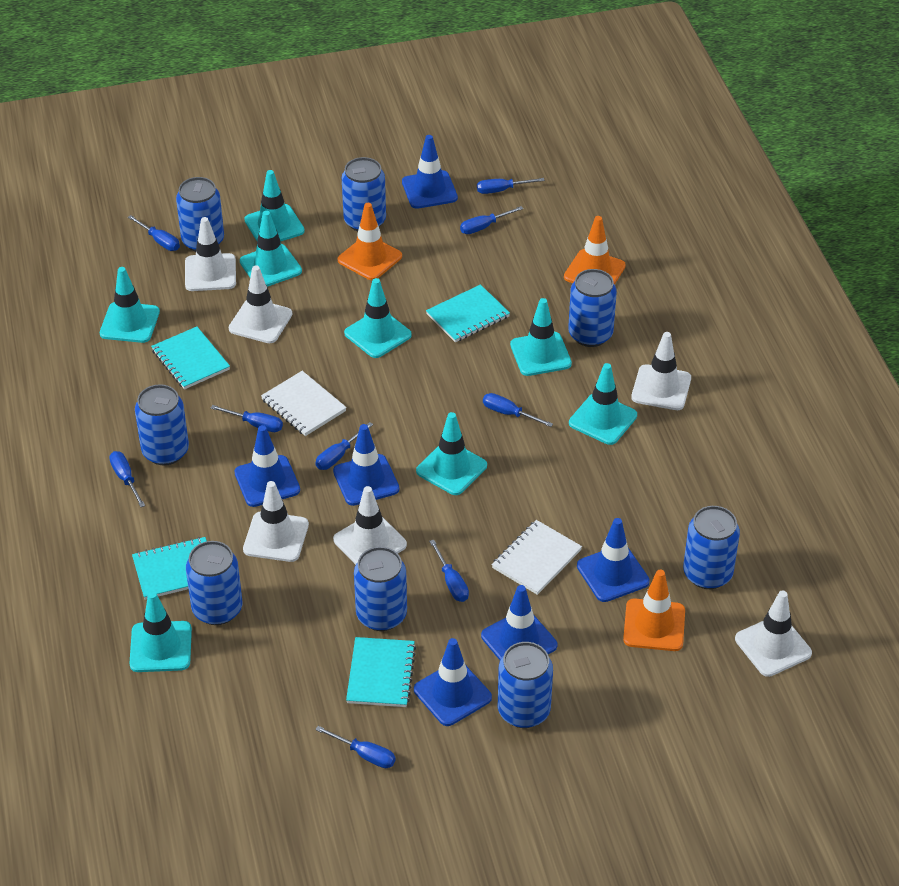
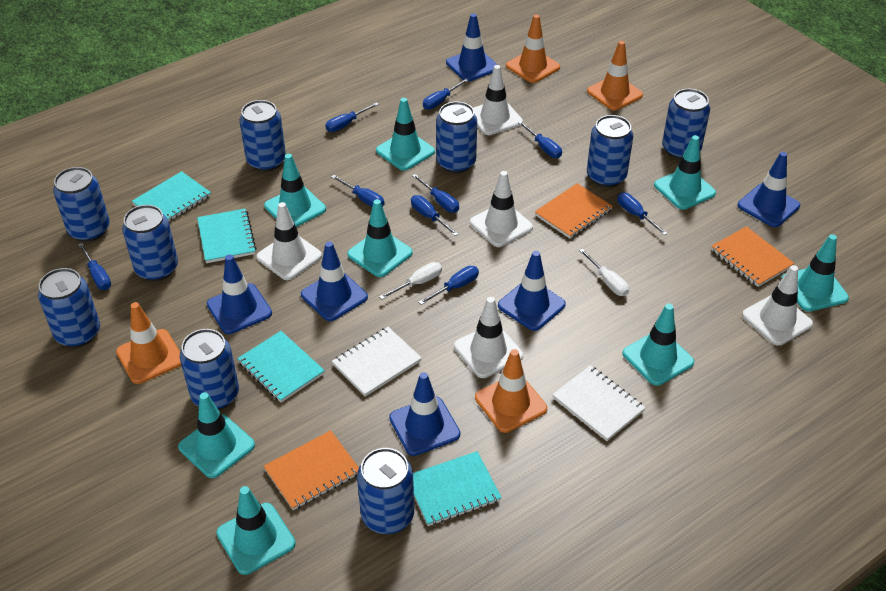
blue can: 8 -> 9
orange notebook: 0 -> 3
orange traffic cone: 3 -> 4
white screwdriver: 0 -> 2
white traffic cone: 6 -> 5

